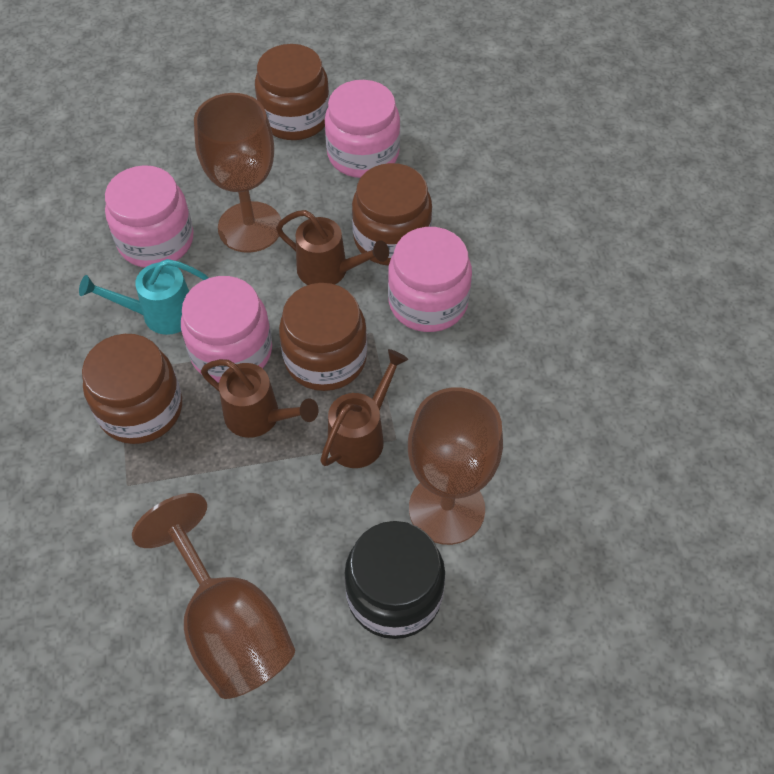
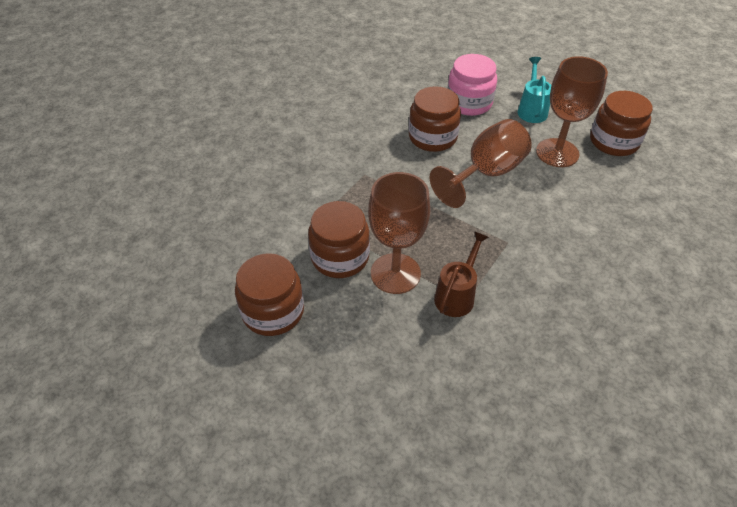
black jar: 1 -> 0
brown watering can: 3 -> 1
pink jar: 4 -> 1

